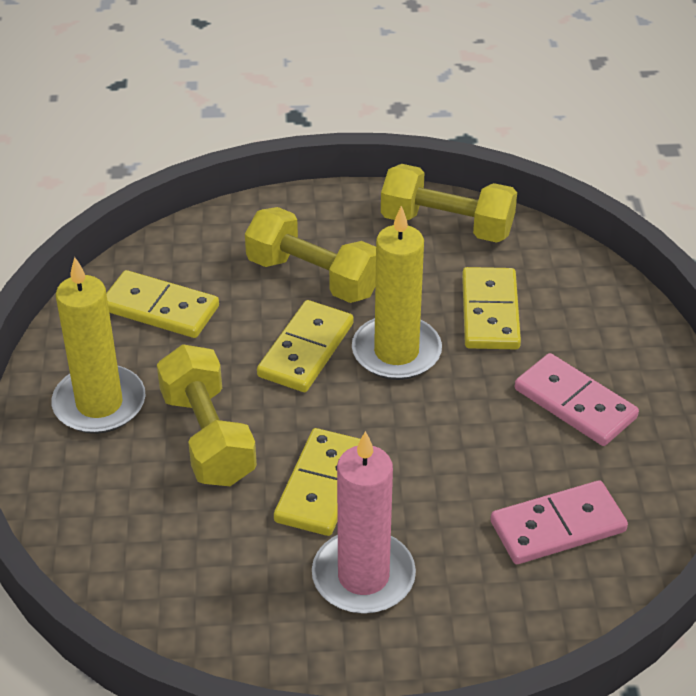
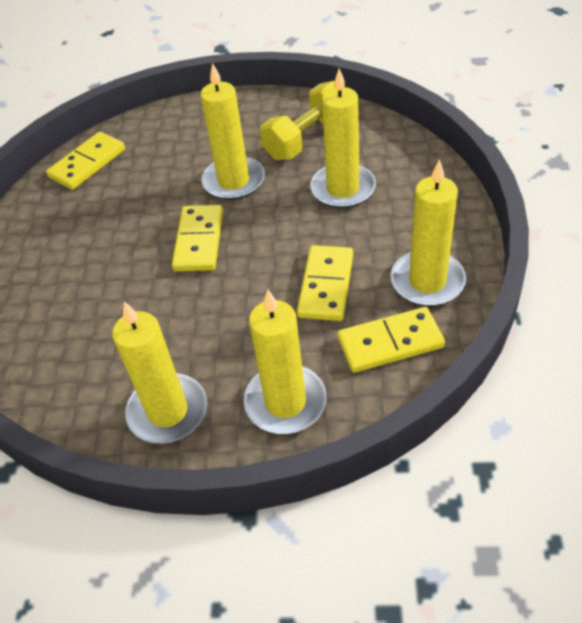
pink candle: 1 -> 0
pink domino: 2 -> 0
yellow candle: 2 -> 5
yellow dumbbell: 3 -> 1

